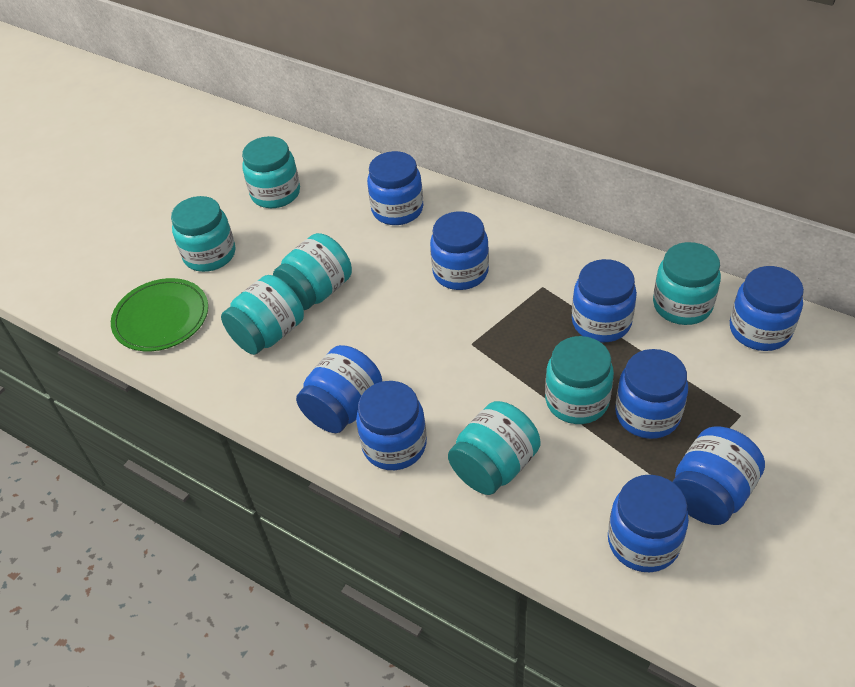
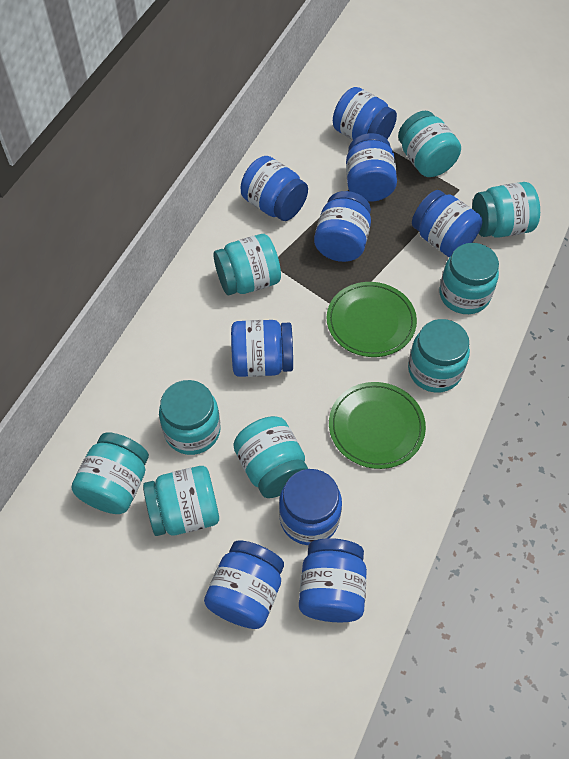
green plate: 1 -> 2
turquoise jar: 7 -> 9

